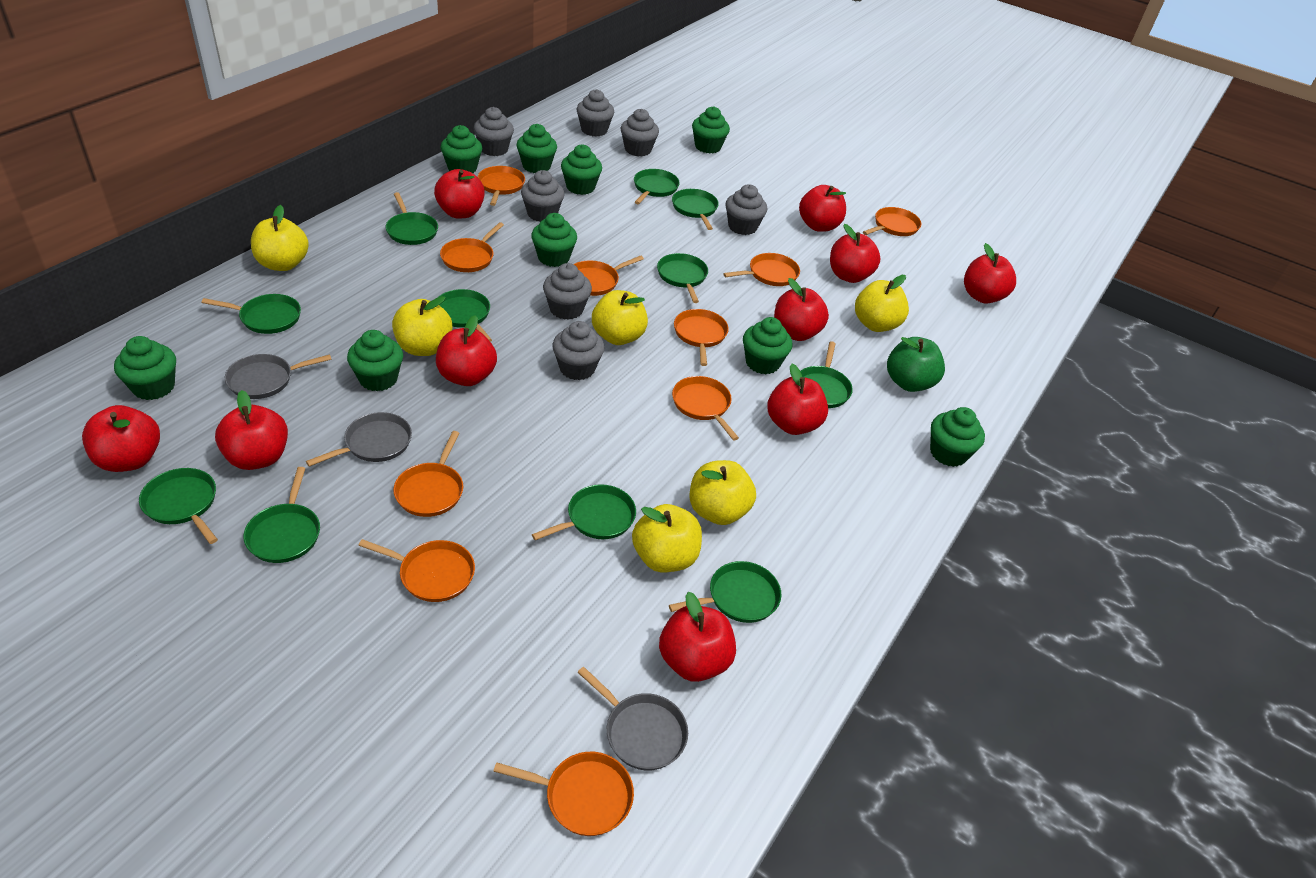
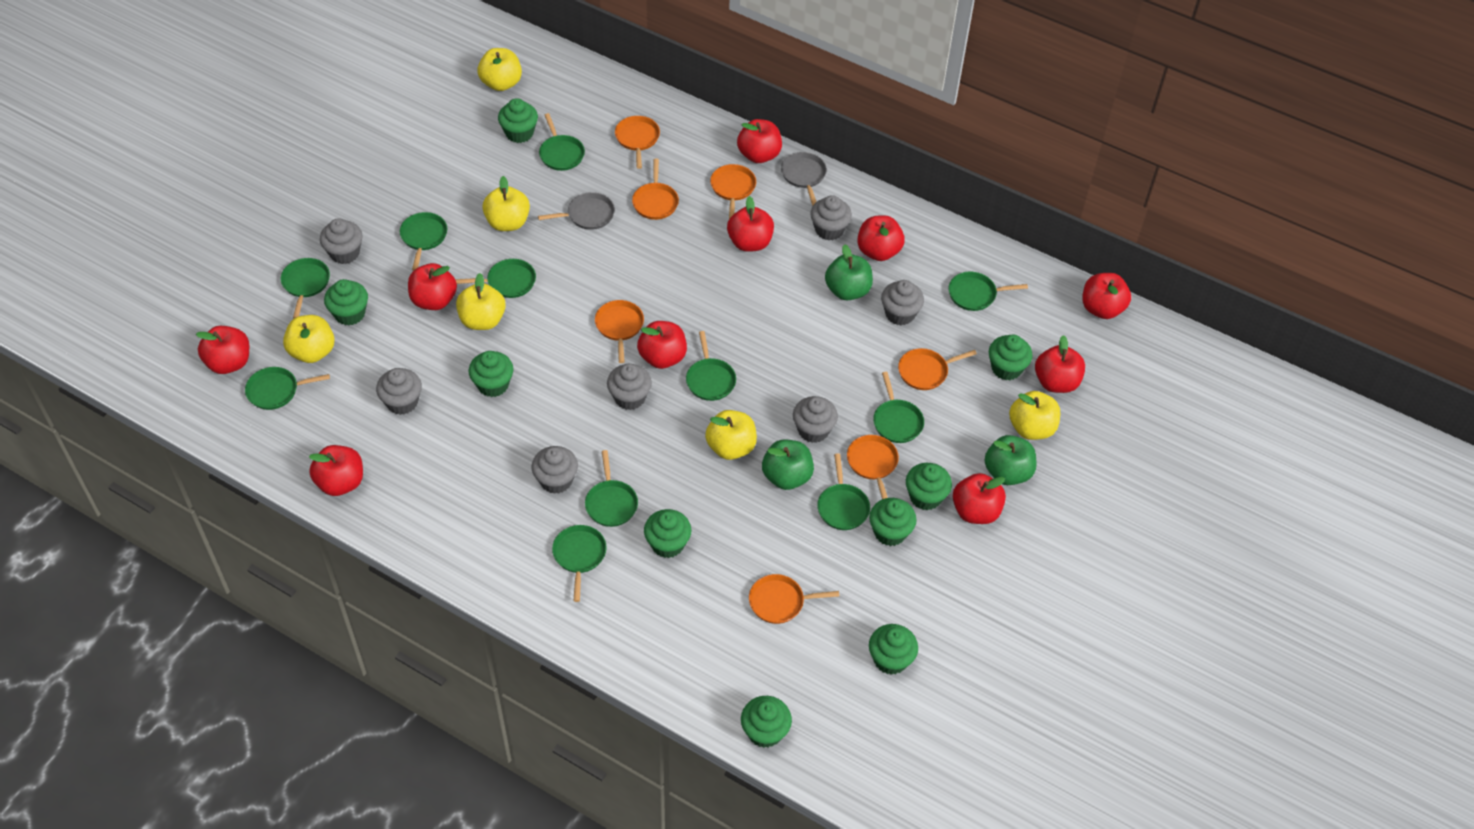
green apple: 1 -> 3
grey pan: 3 -> 2
orange pan: 10 -> 7

